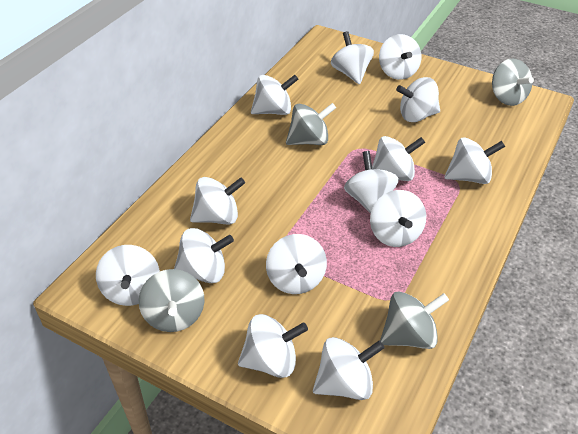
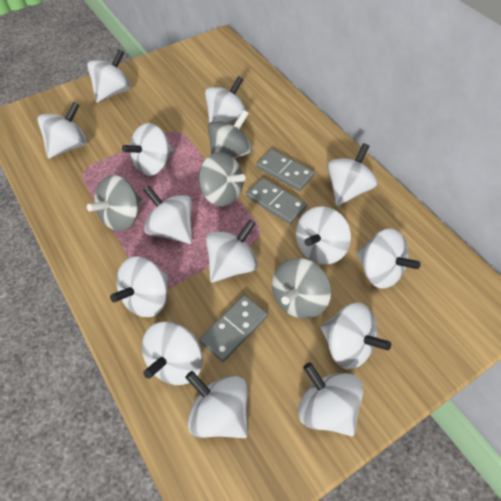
grey domino: 0 -> 3

